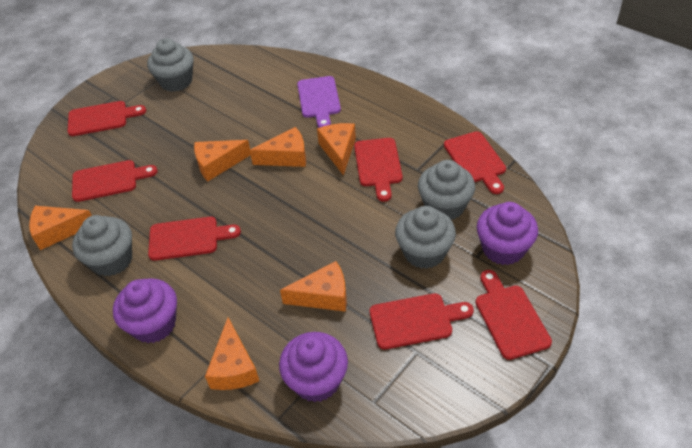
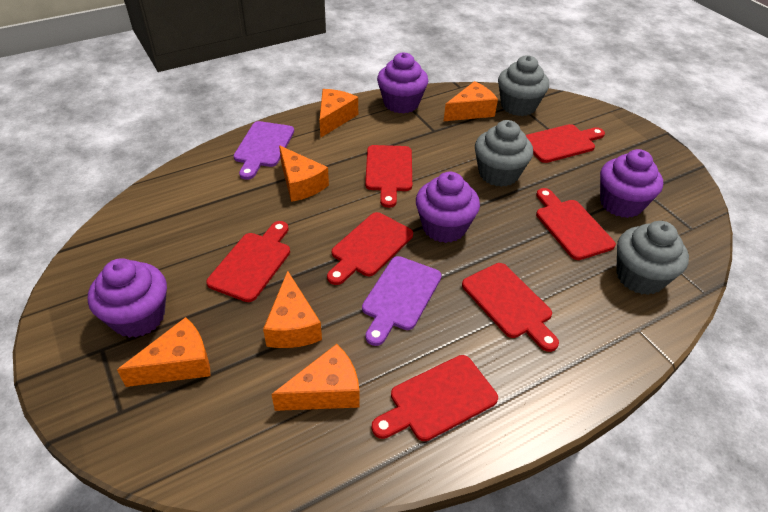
grey cupcake: 4 -> 3
purple cupcake: 3 -> 4
purple cutting board: 1 -> 2

